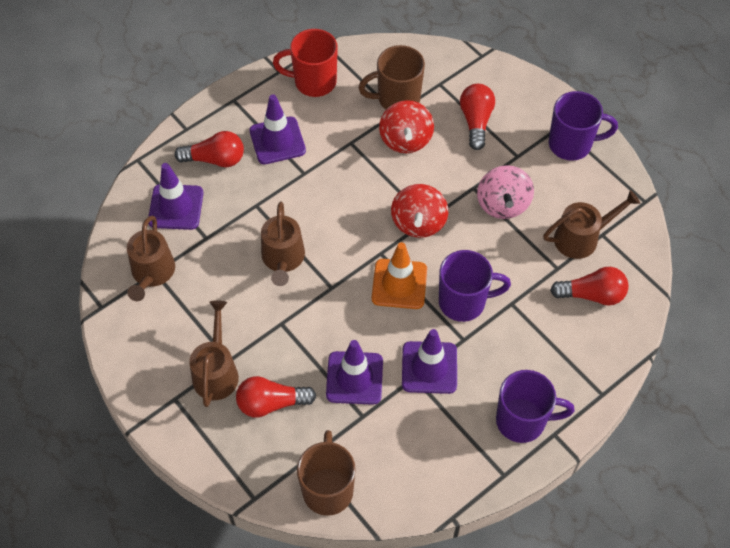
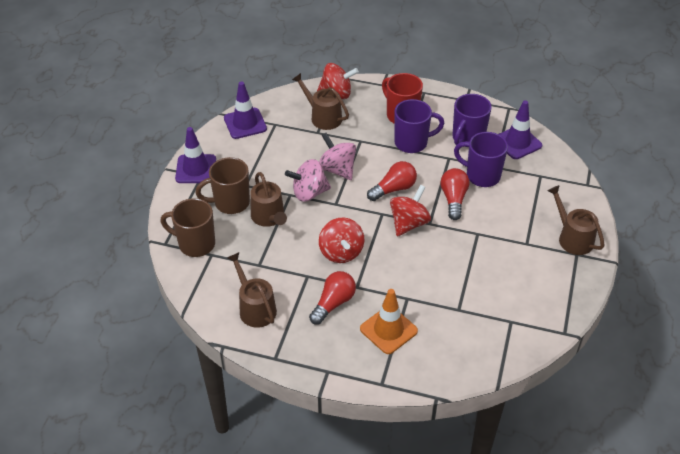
pink spinning top: 1 -> 2
purple traffic cone: 4 -> 3
red light bulb: 4 -> 3
red spinning top: 2 -> 3

